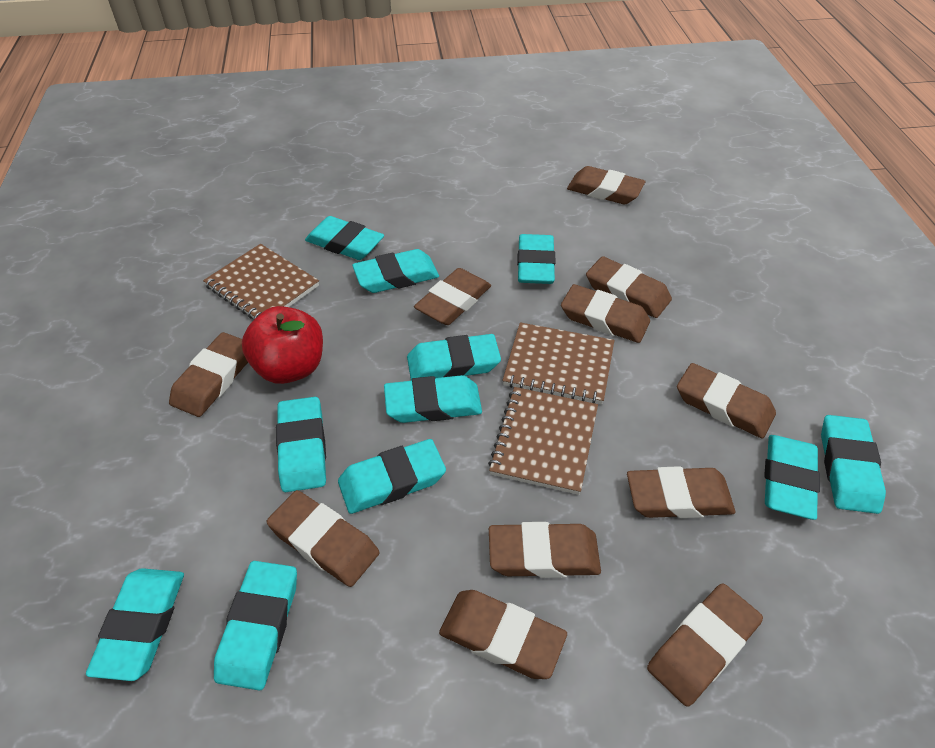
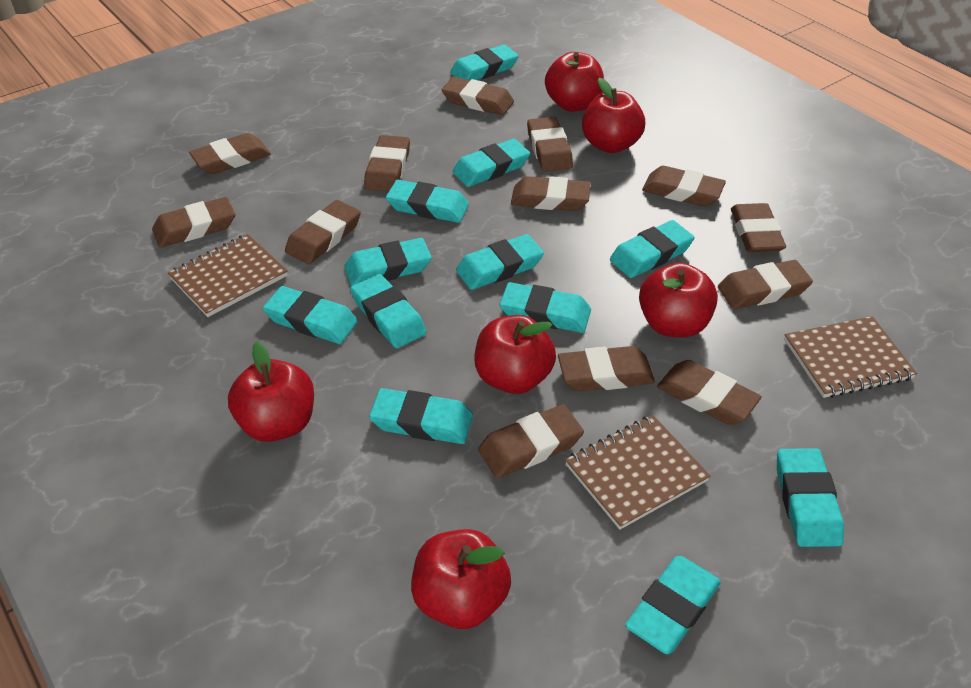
brown eraser: 11 -> 13
red apple: 1 -> 6
turquoise eraser: 11 -> 12

